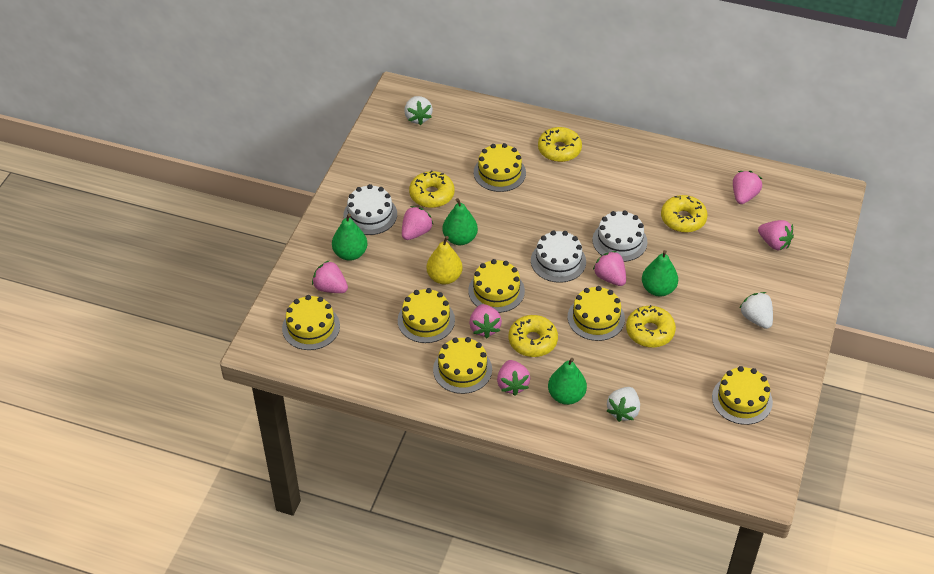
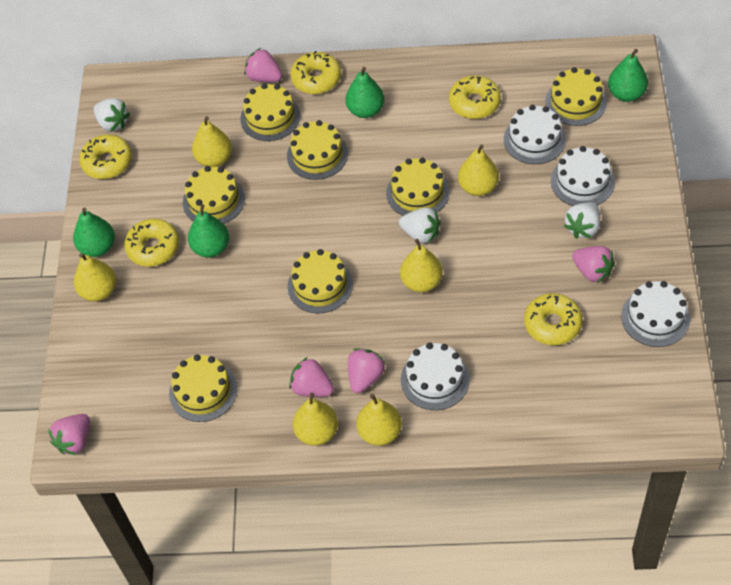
pink strawberry: 7 -> 5
white cake: 3 -> 4
yellow pear: 1 -> 6

